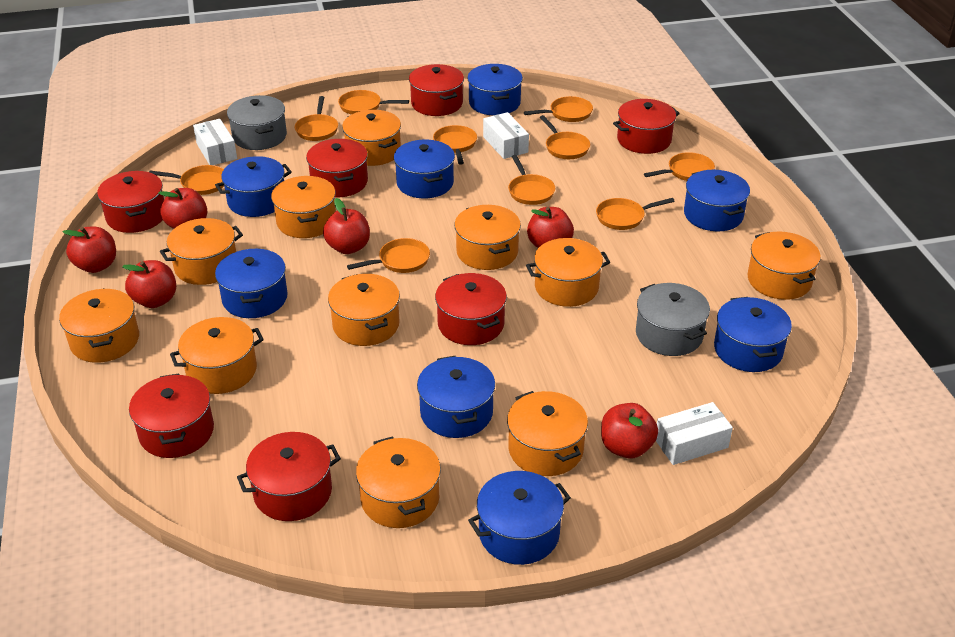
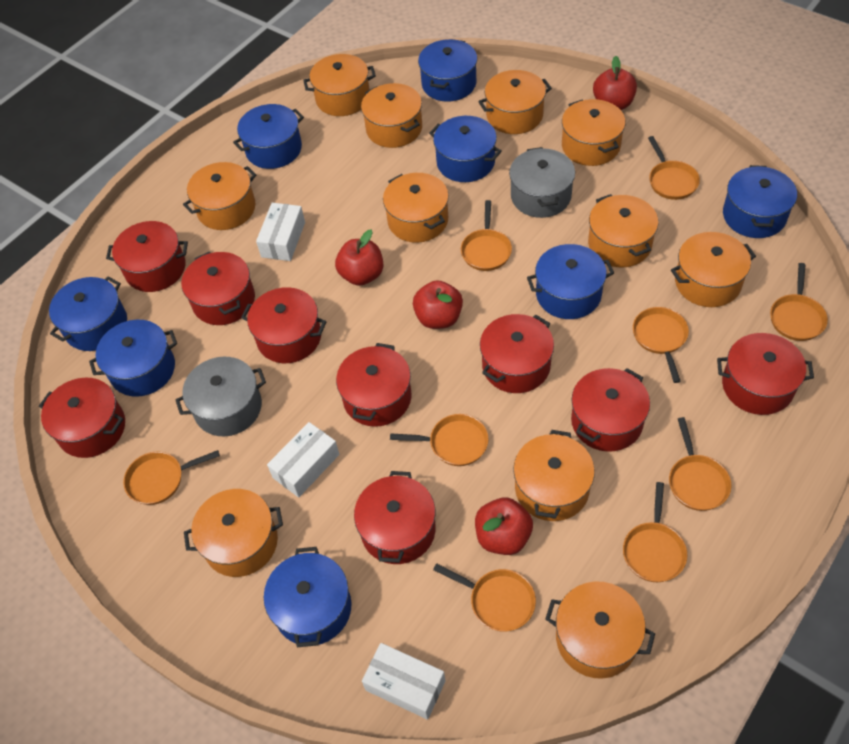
orange pan: 10 -> 9
red apple: 6 -> 4
red pot: 7 -> 9

